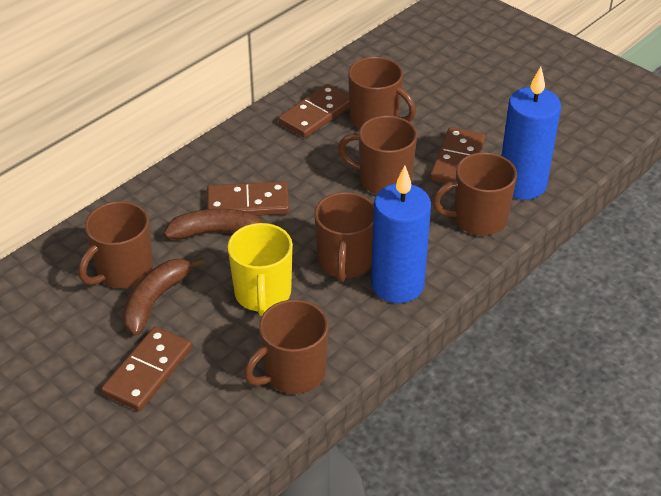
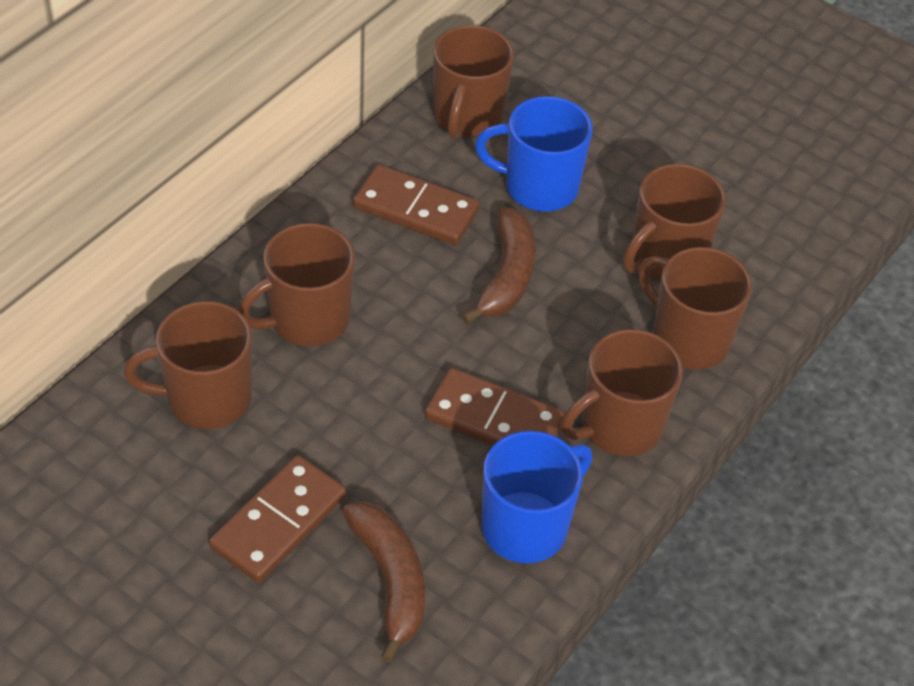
blue candle: 2 -> 0
blue mug: 0 -> 2
brown domino: 4 -> 3
yellow mug: 1 -> 0

